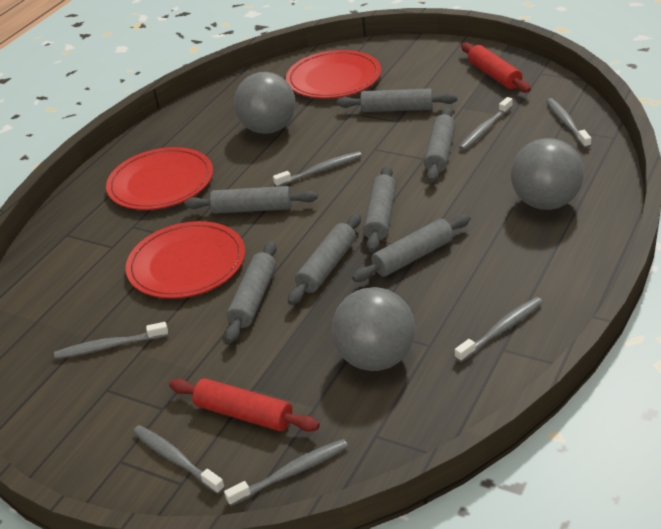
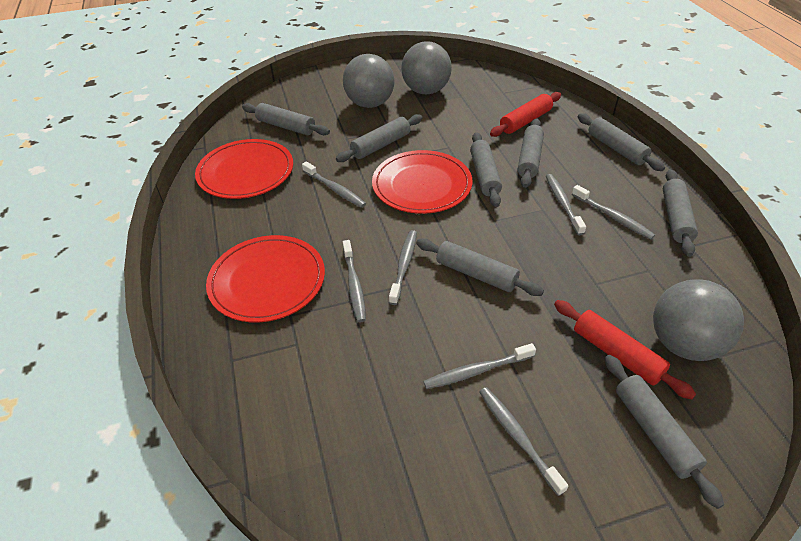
grey rolling pin: 7 -> 8

